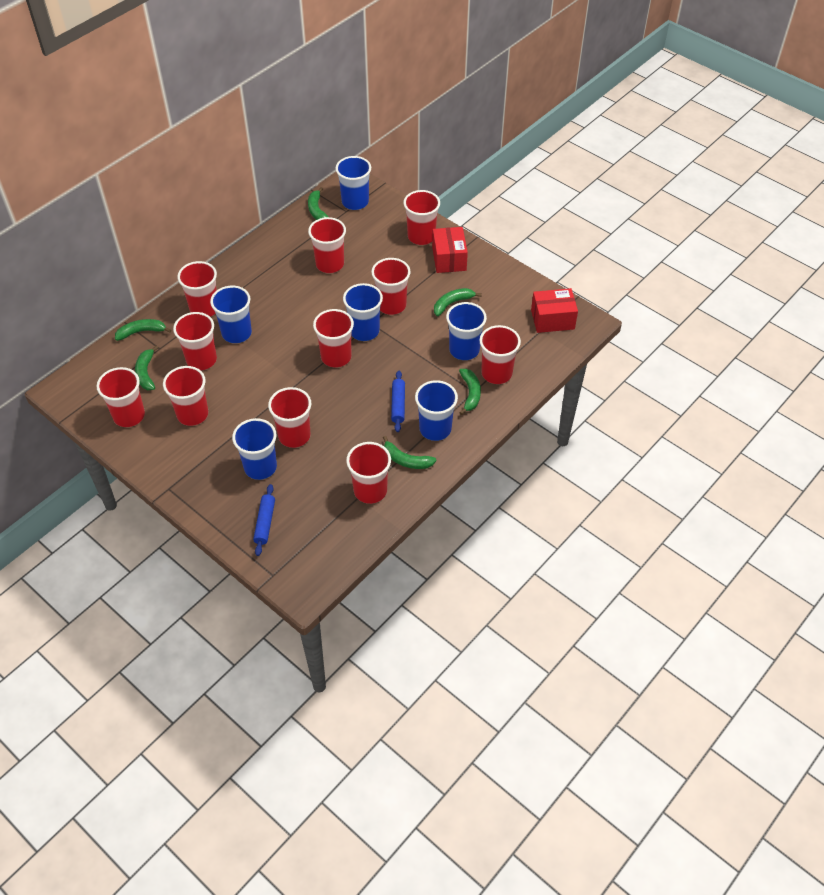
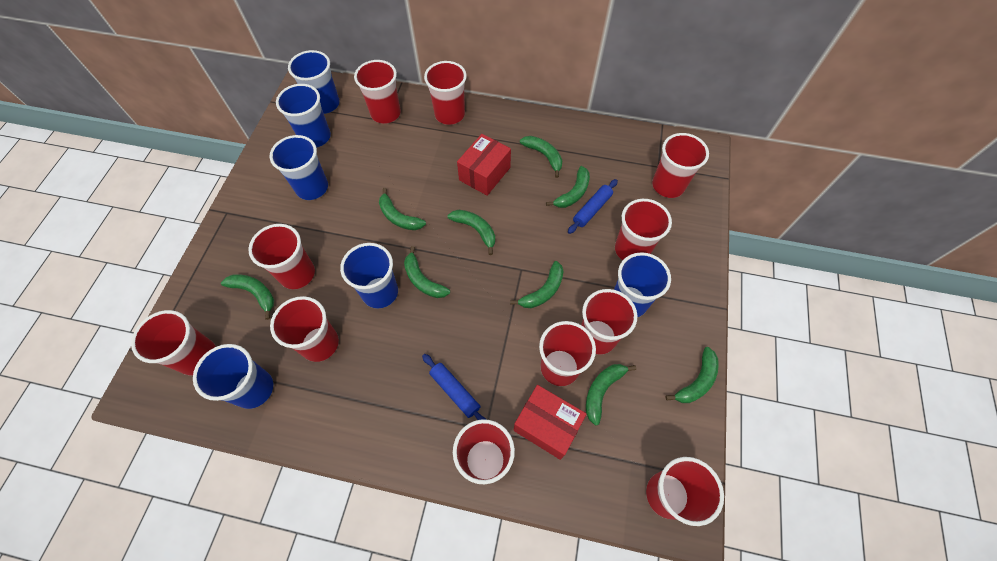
green banana: 6 -> 9

